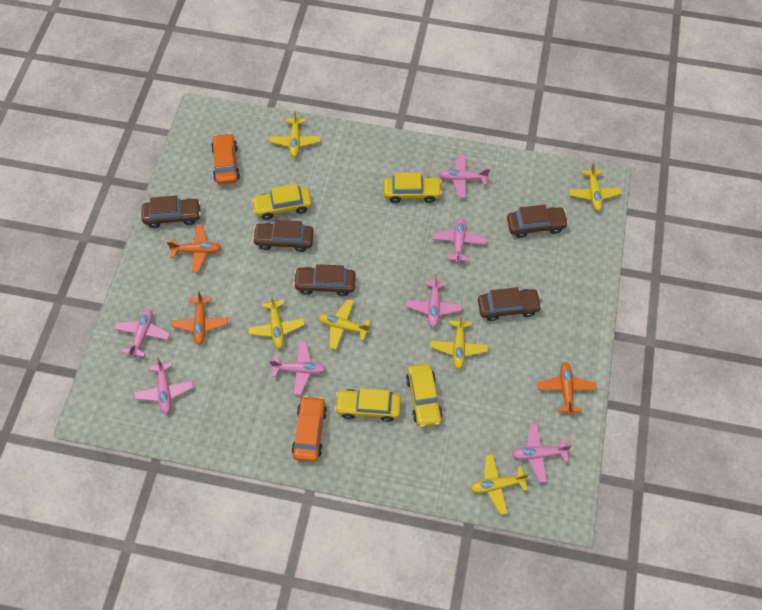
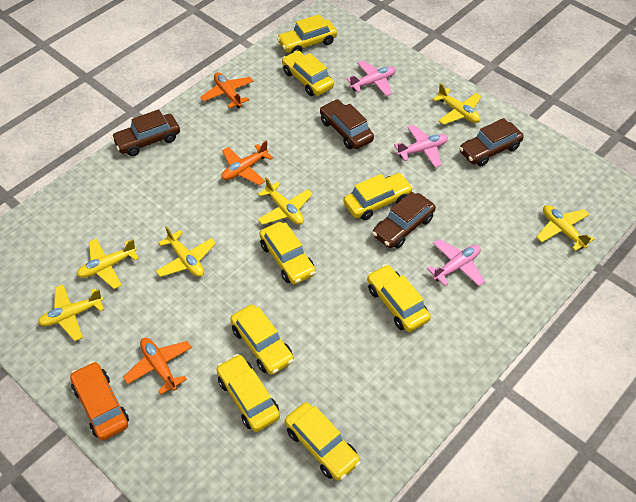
brown car: 5 -> 4
orange car: 2 -> 1
pink plane: 7 -> 3
yellow car: 4 -> 8

